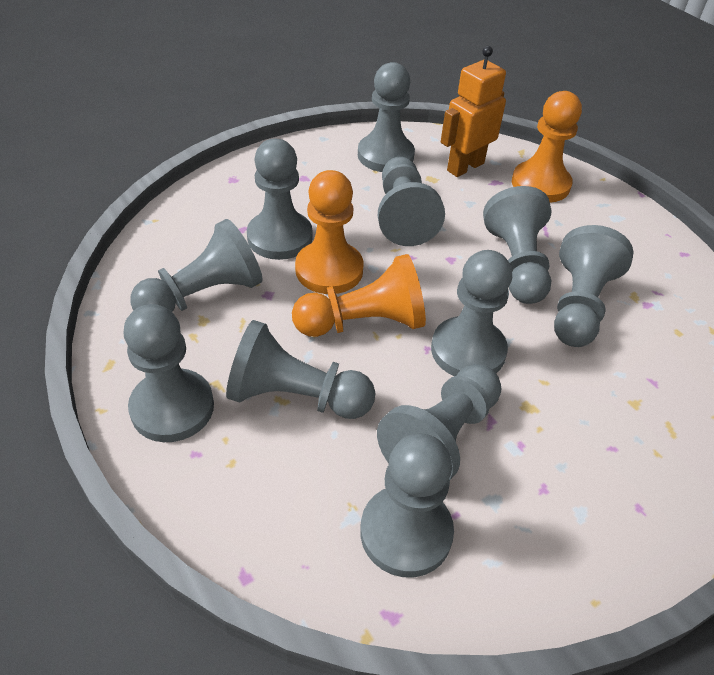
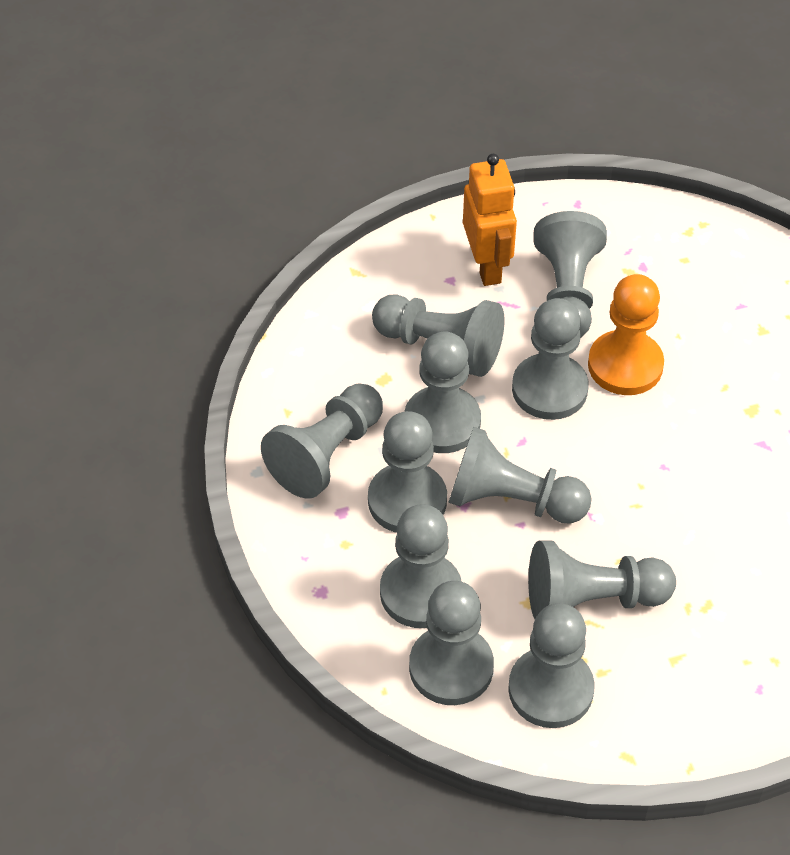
orange pawn: 3 -> 1

